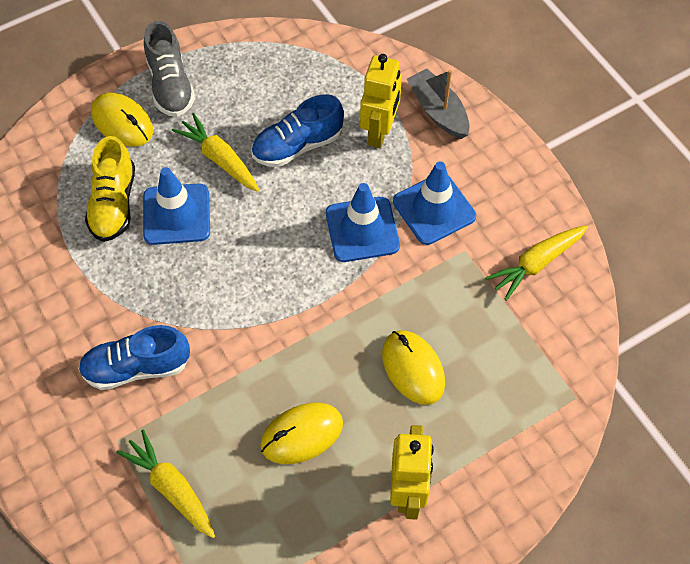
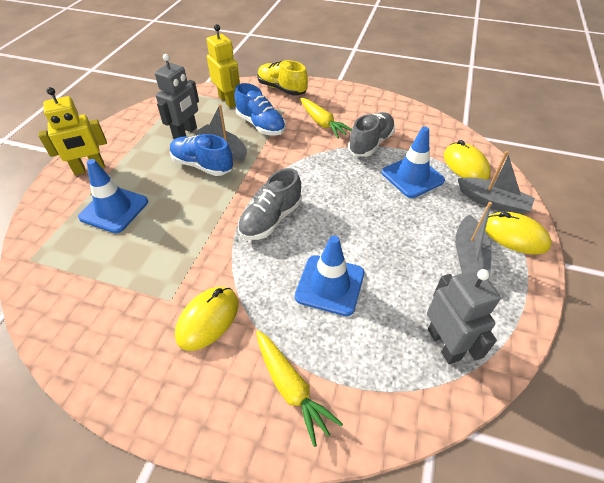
grey boat: 1 -> 3
grey robot: 0 -> 2
grey shoe: 1 -> 2
yellow carrot: 3 -> 2

